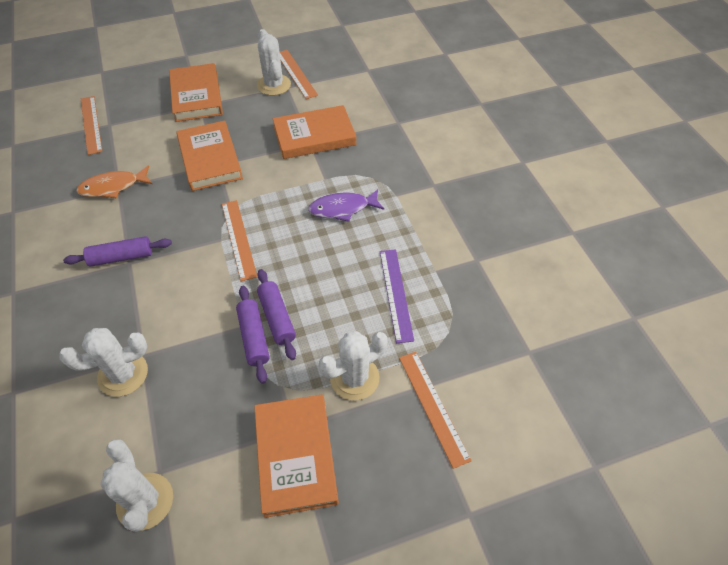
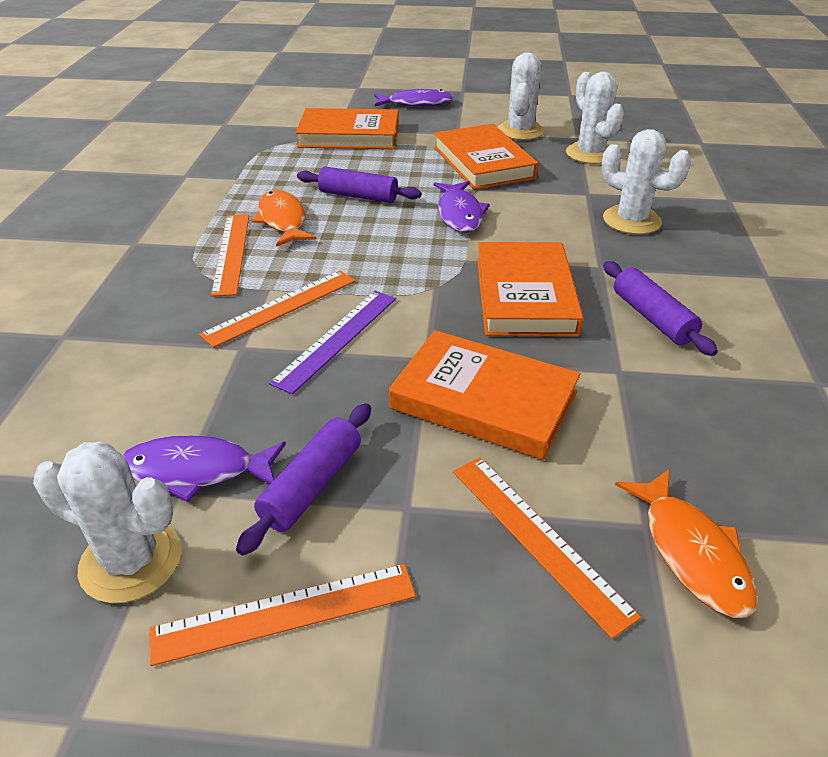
orange fish: 1 -> 2
purple fish: 1 -> 3

